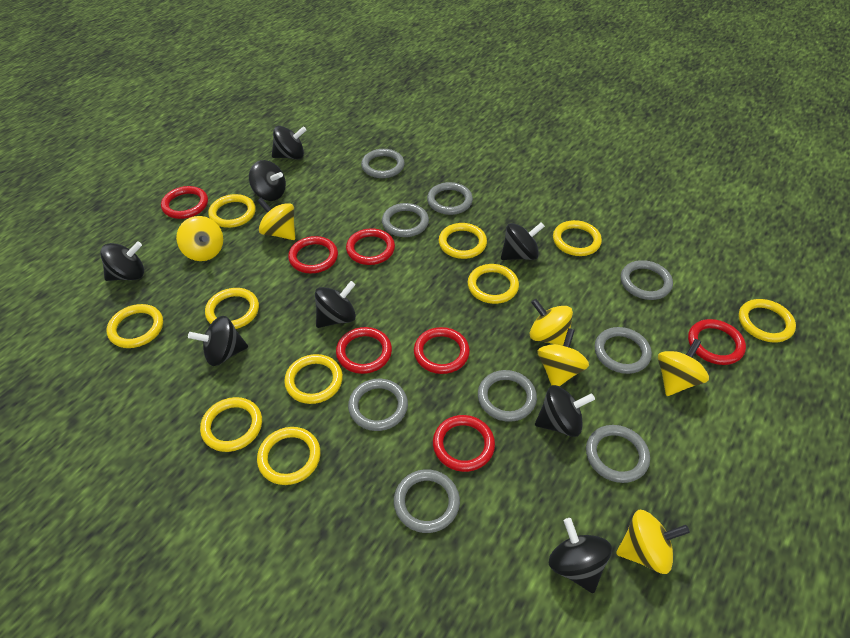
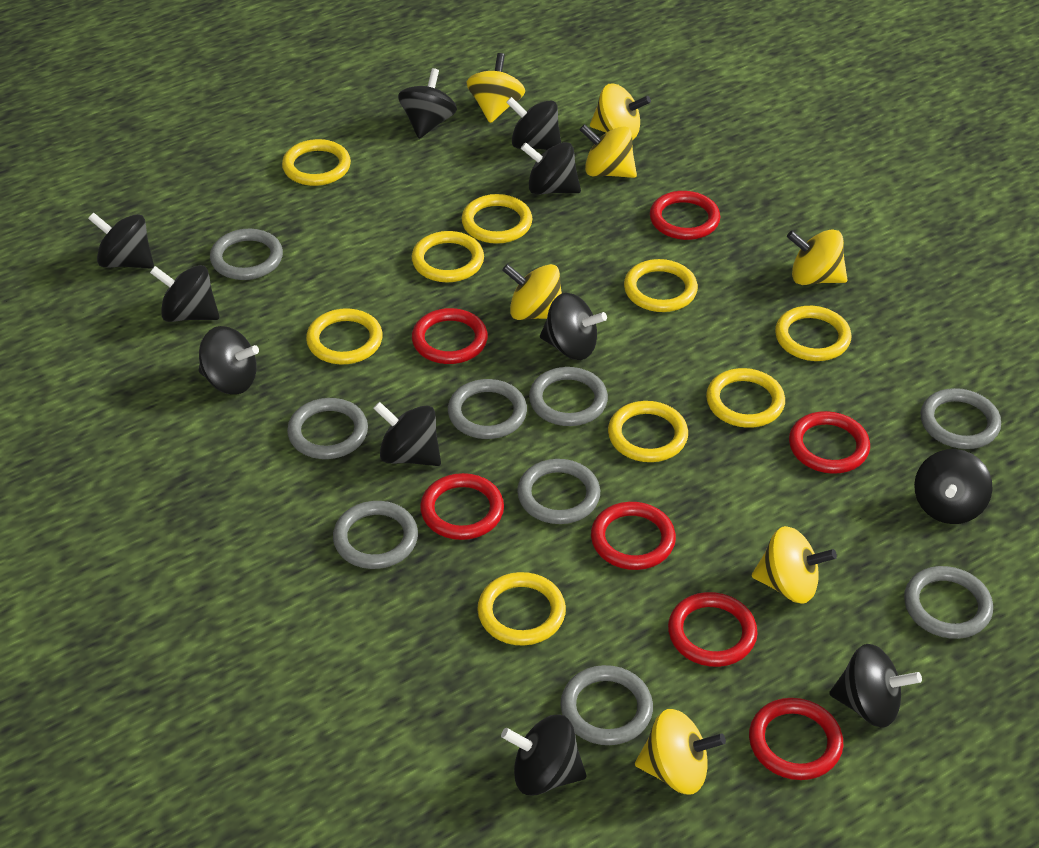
black spinning top: 8 -> 11
yellow ring: 10 -> 9
yellow spinning top: 6 -> 7

